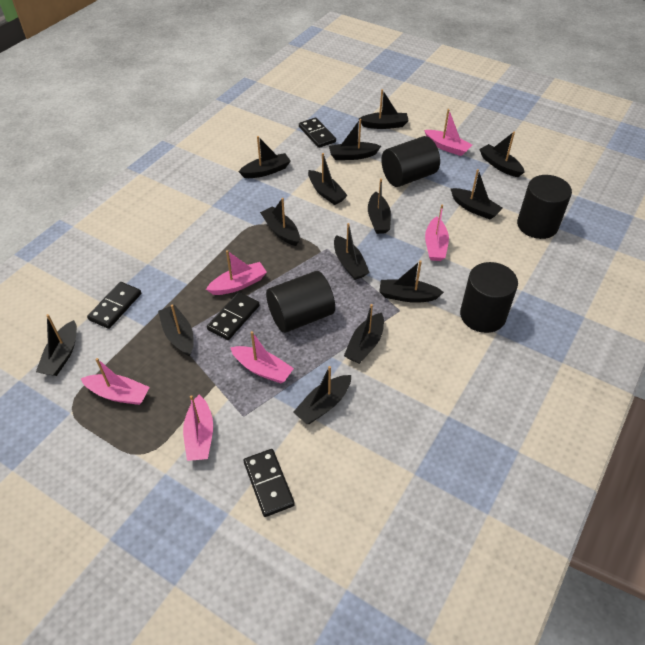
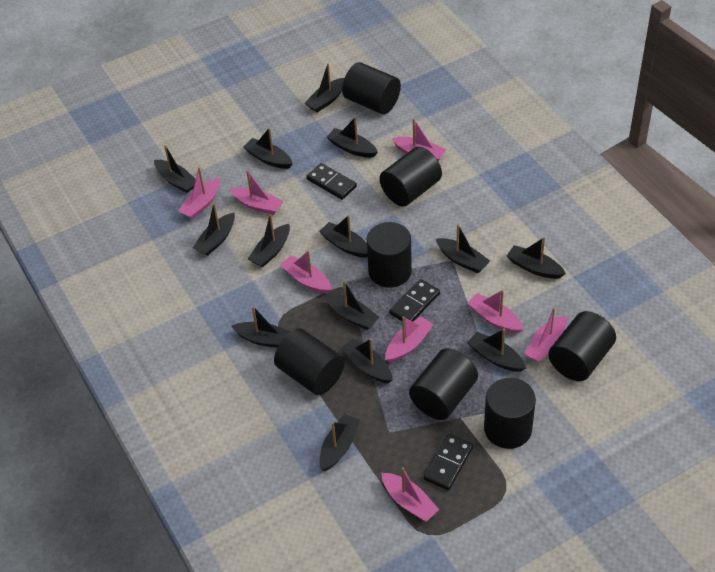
black cylinder: 4 -> 7
black domino: 4 -> 3
pink boat: 6 -> 8

